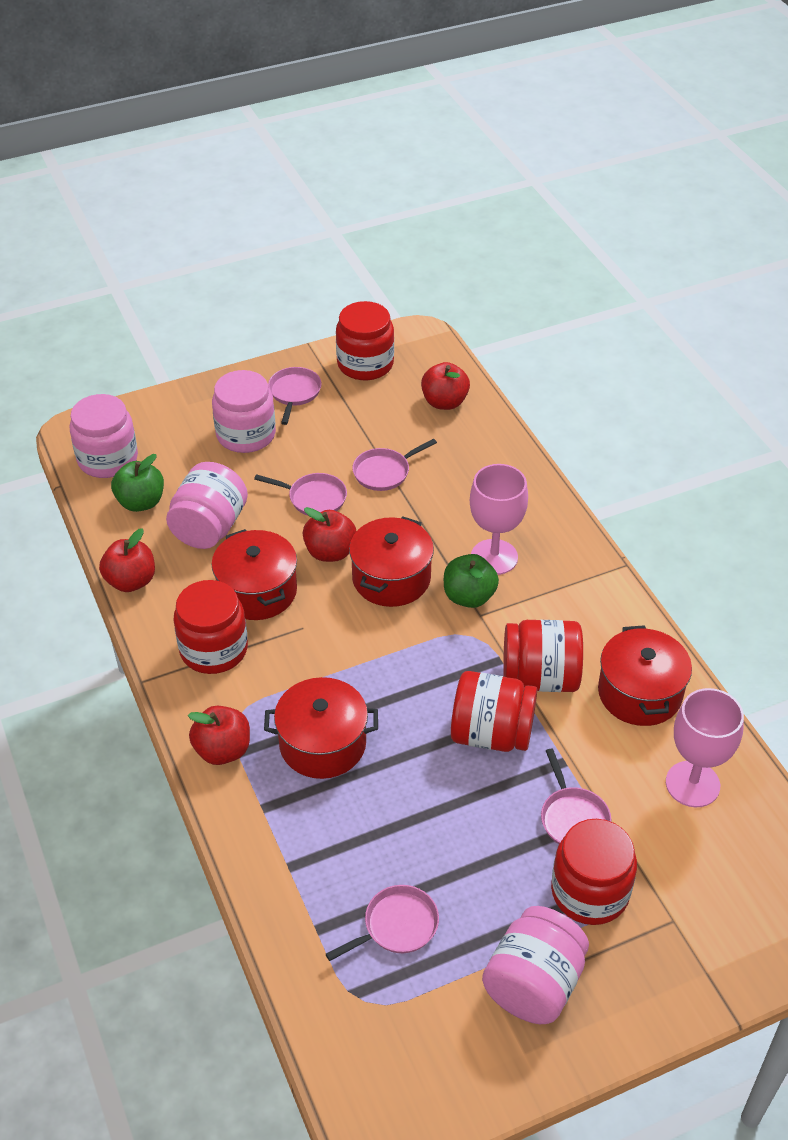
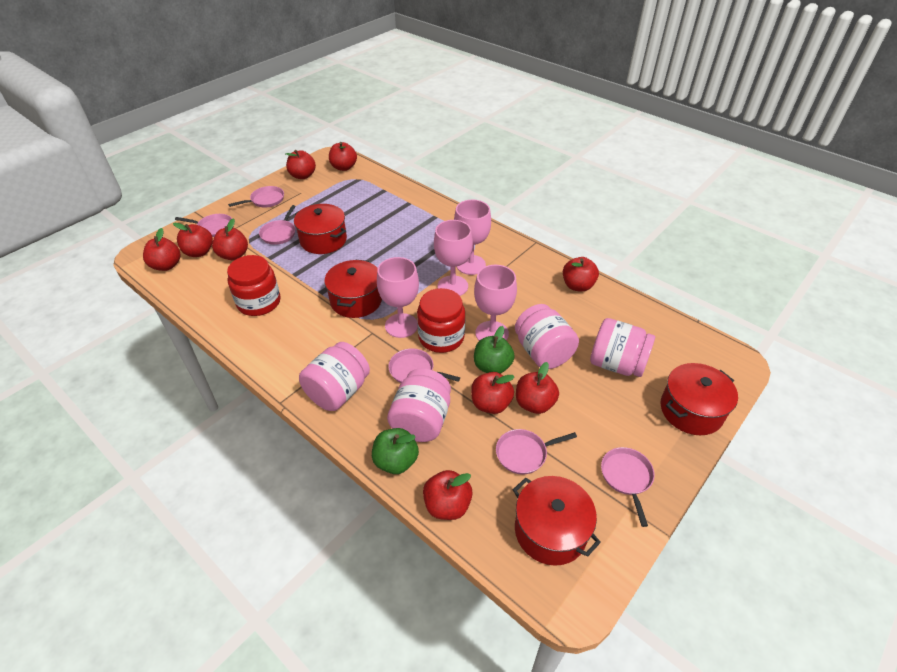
pink goblet: 2 -> 4
pink pan: 5 -> 6
red apple: 4 -> 9
red jar: 5 -> 2

